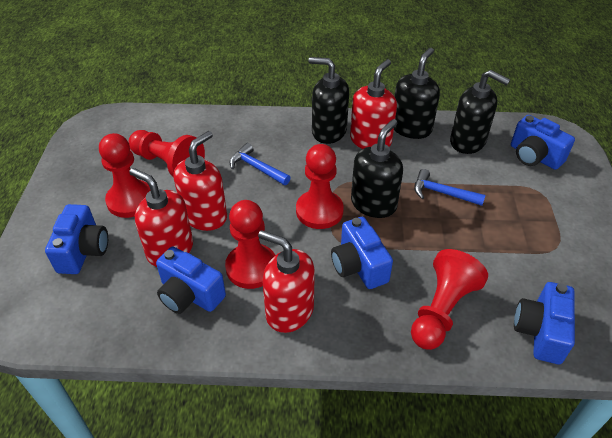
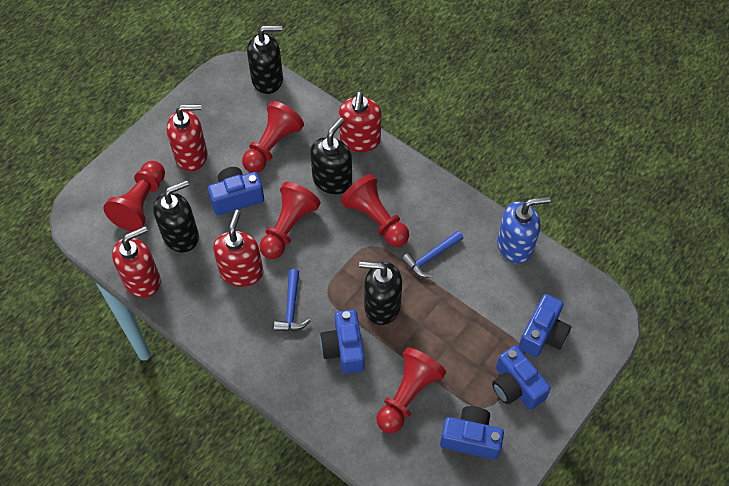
blue soap dispenser: 0 -> 1

